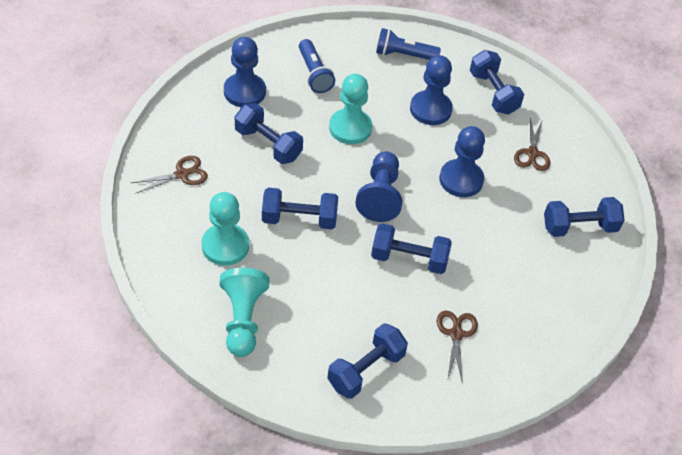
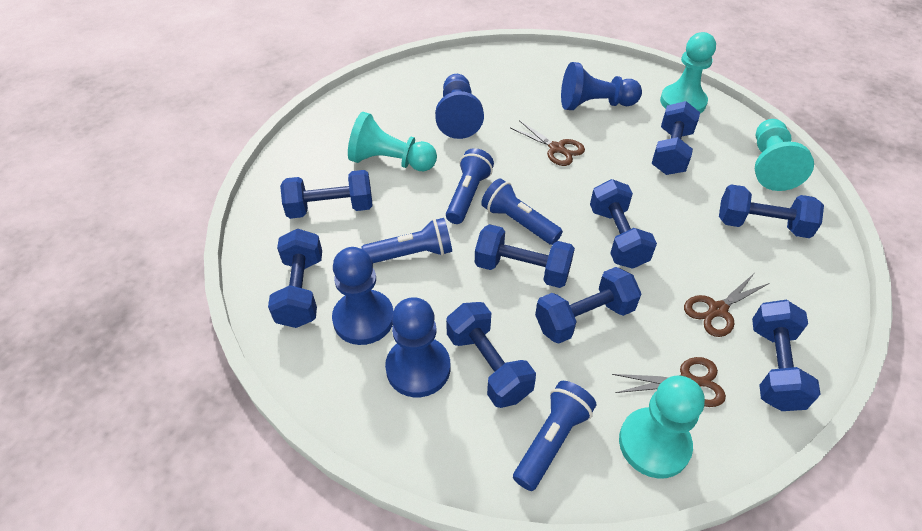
blue dumbbell: 6 -> 9
blue flashlight: 2 -> 4
turquoise pawn: 3 -> 4

